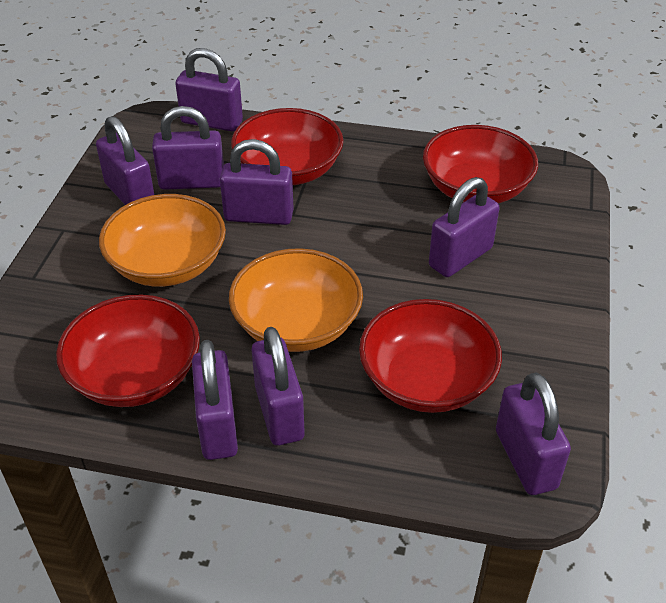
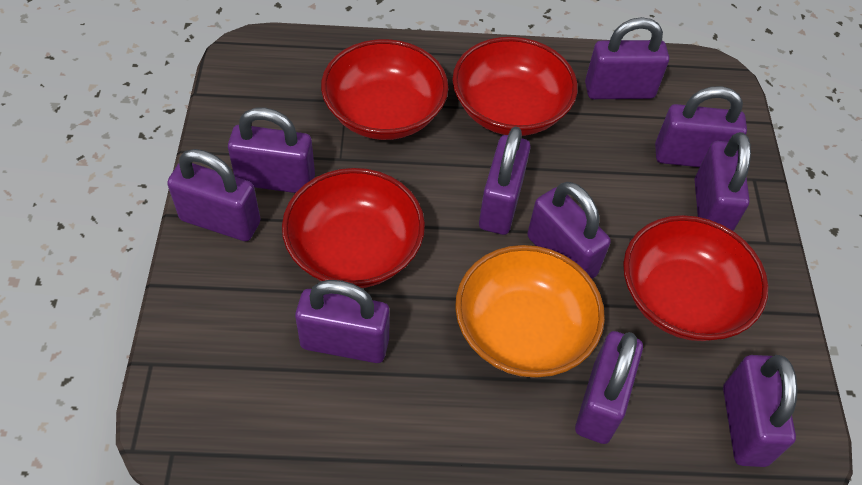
orange bowl: 2 -> 1
purple padlock: 8 -> 10

